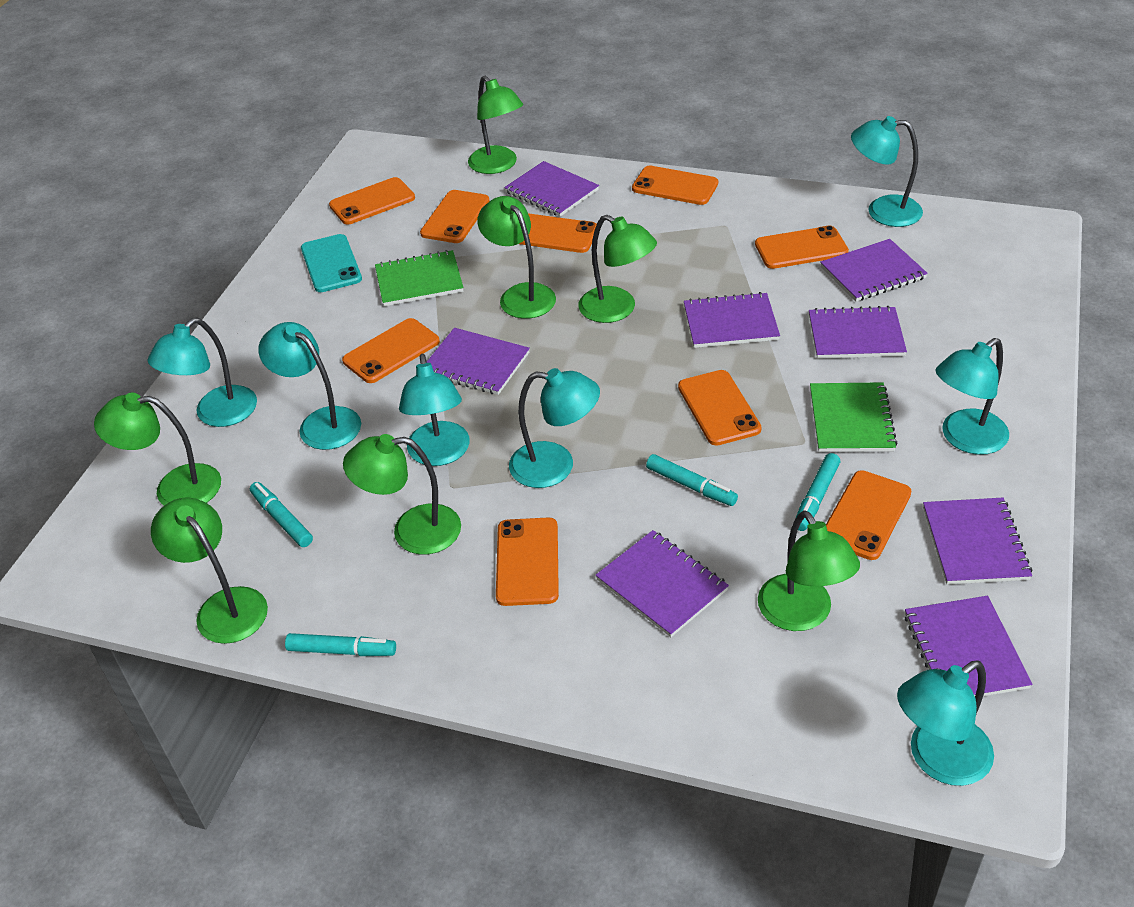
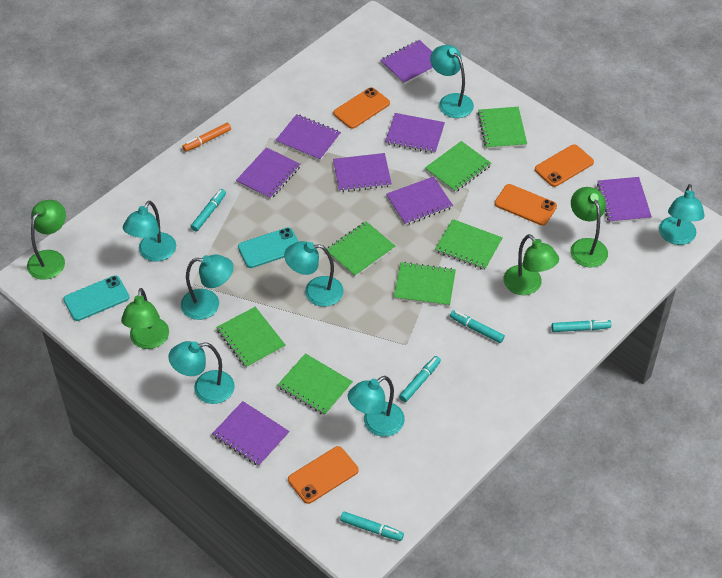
green lamp: 7 -> 4
green notebook: 2 -> 7
orange marker: 0 -> 1
orange phone: 9 -> 4
turquoise marker: 4 -> 5
turquoise phone: 1 -> 2

